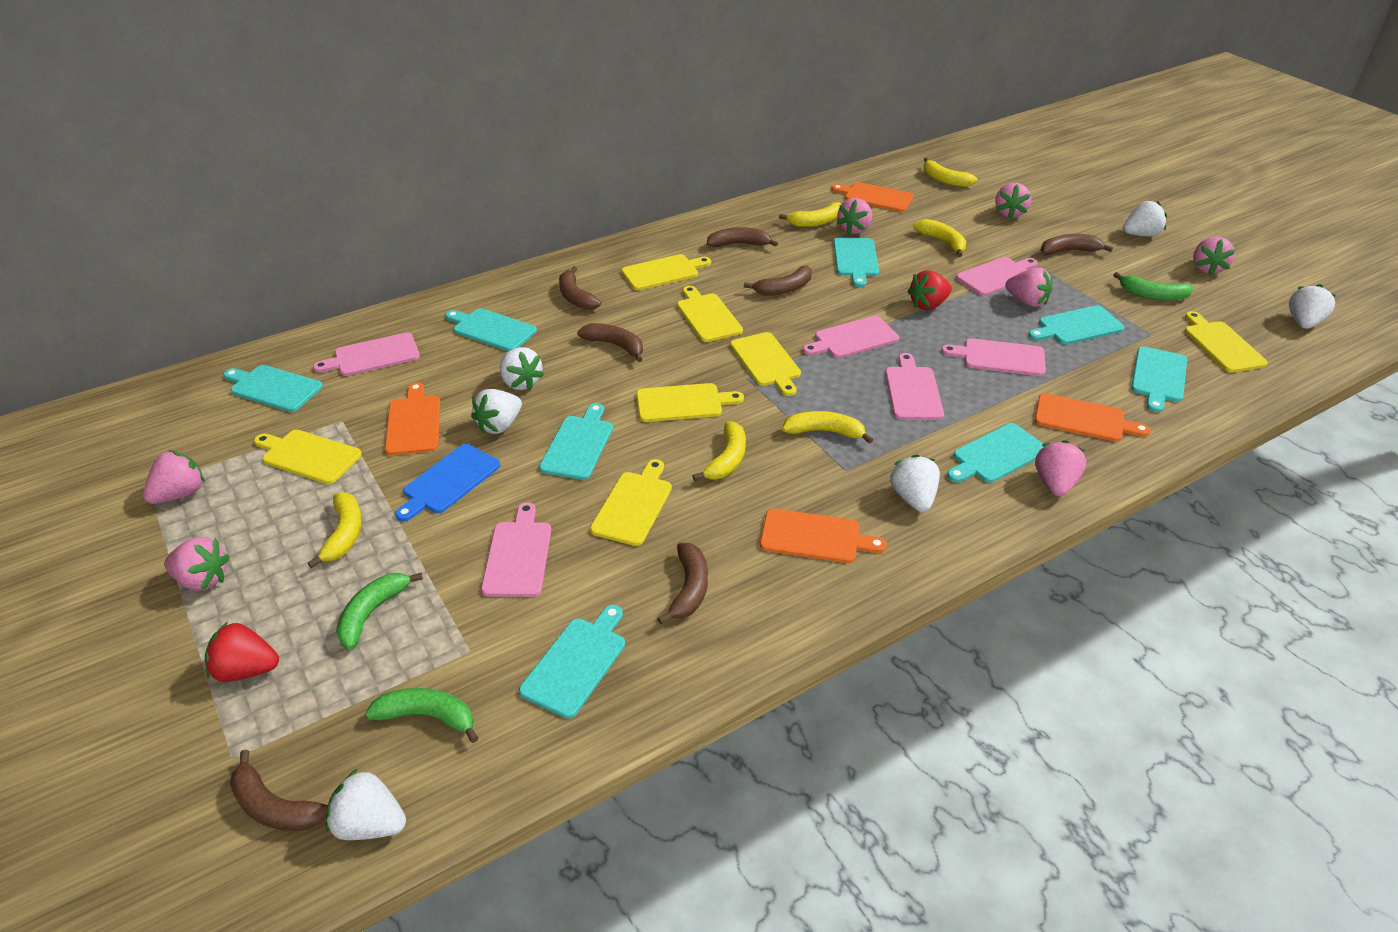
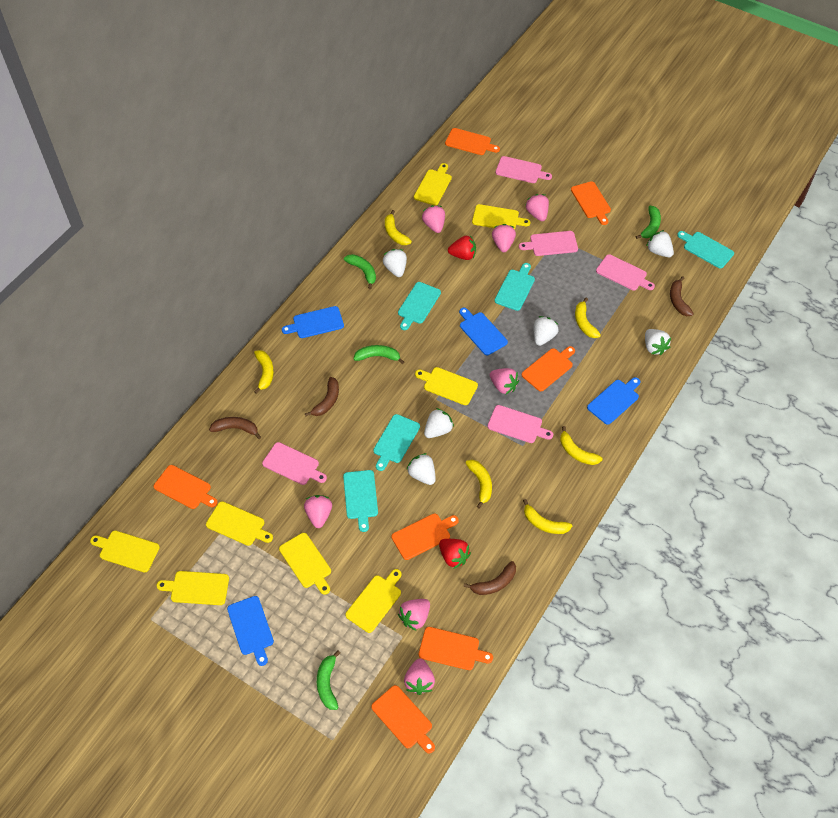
blue cutting board: 1 -> 4
brown banana: 7 -> 4
green banana: 3 -> 4
orange cutting board: 4 -> 7
pink cutting board: 6 -> 5
turquoise cutting board: 8 -> 5
yellow cutting board: 7 -> 8

